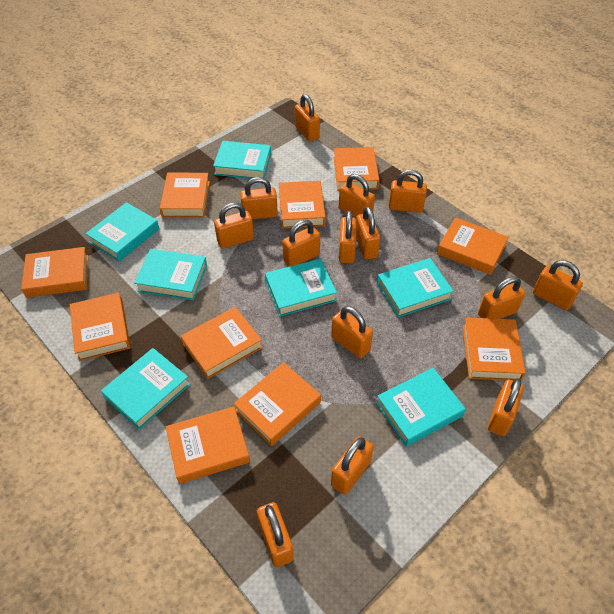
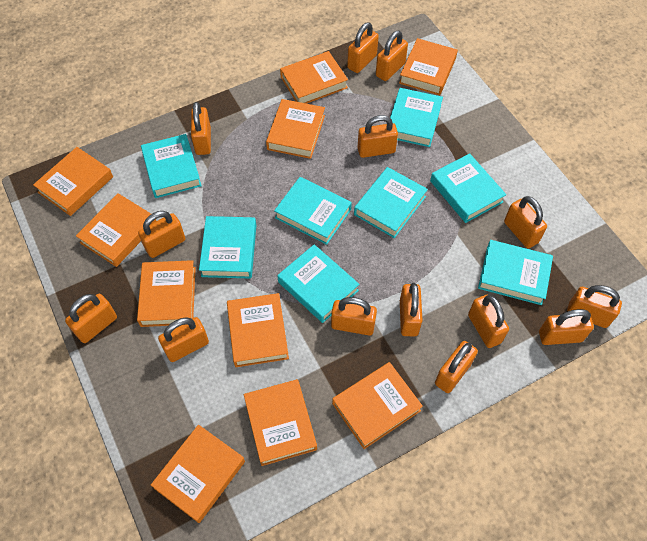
turquoise book: 7 -> 8

